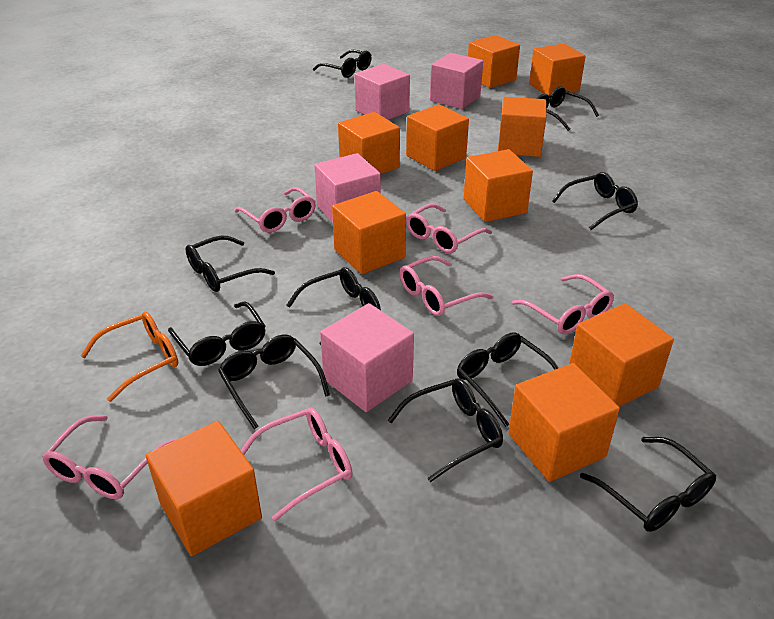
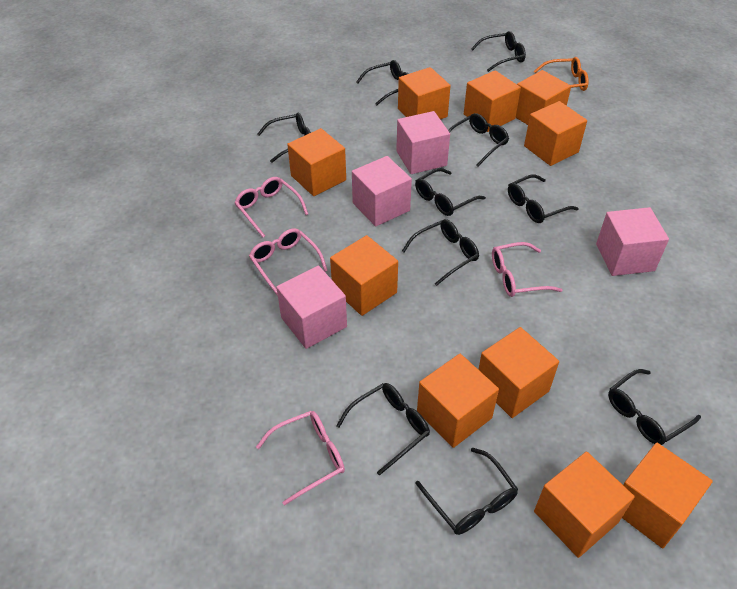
pink glasses: 6 -> 4

